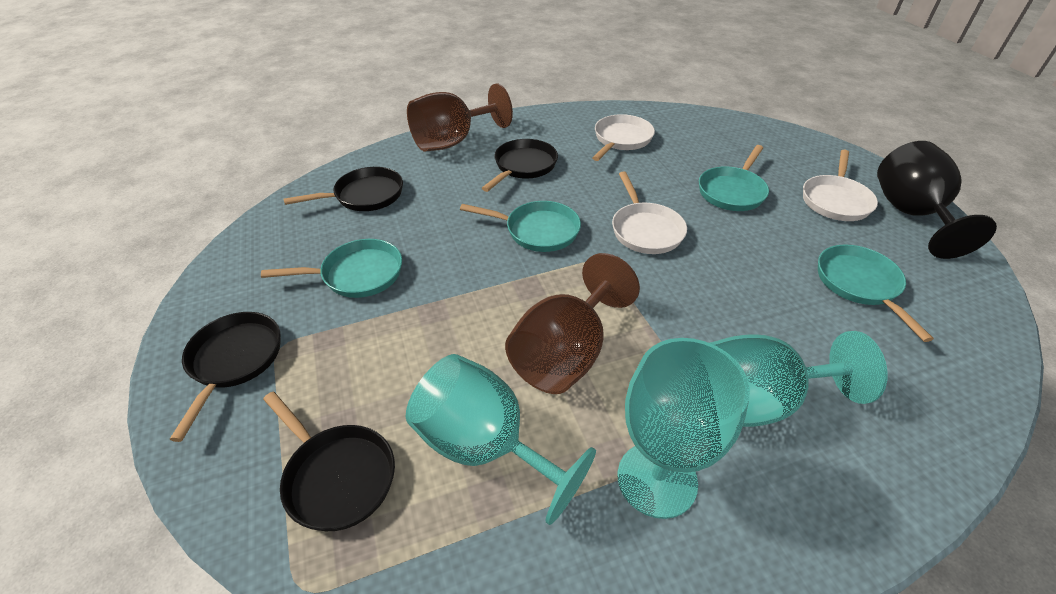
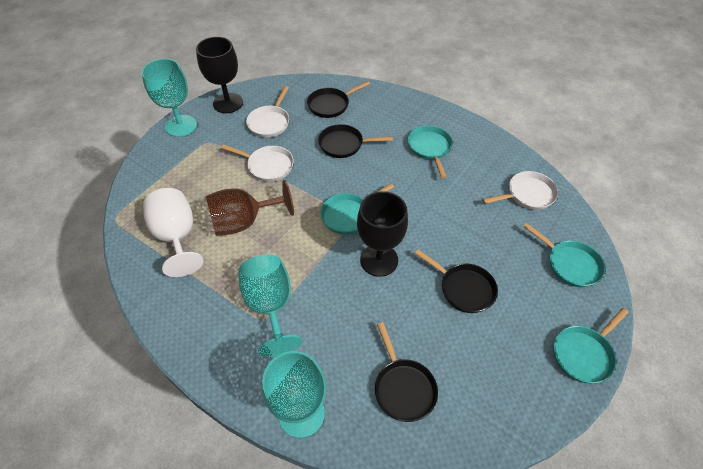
black goblet: 1 -> 2
brown goblet: 2 -> 1
white goblet: 0 -> 1

